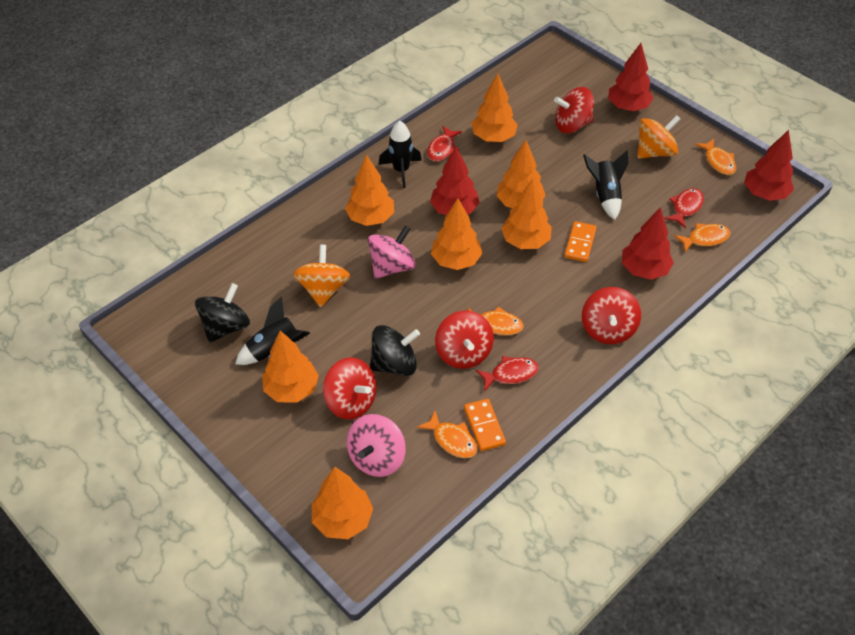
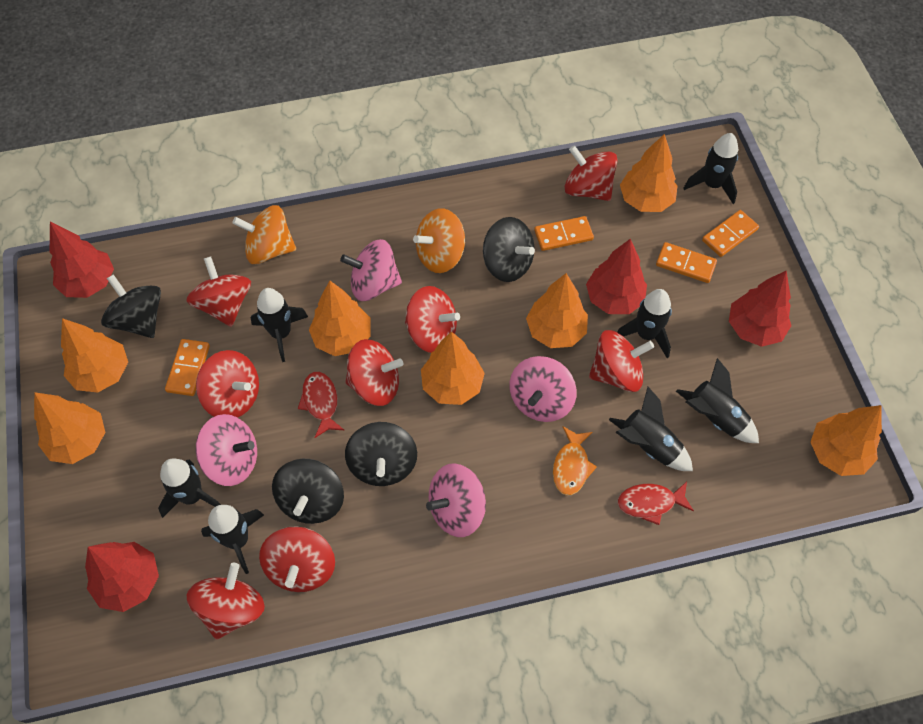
black rocket: 3 -> 7
black spinning top: 2 -> 4
orange domino: 2 -> 4
orange fish: 4 -> 1
pink spinning top: 2 -> 4
red fish: 3 -> 2
red spinning top: 4 -> 8

